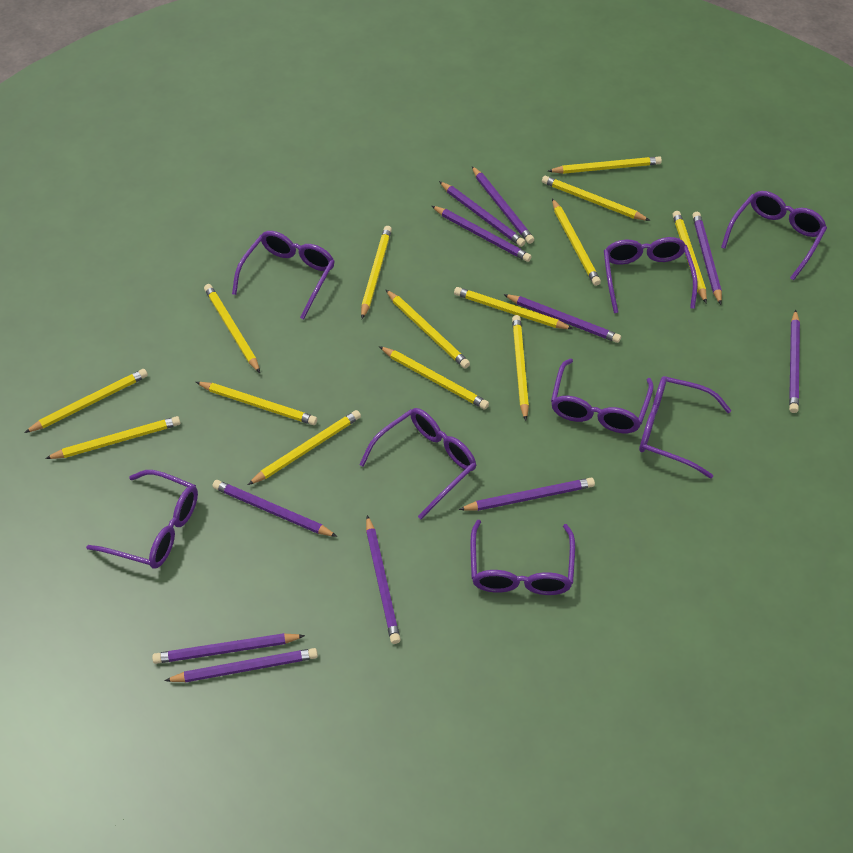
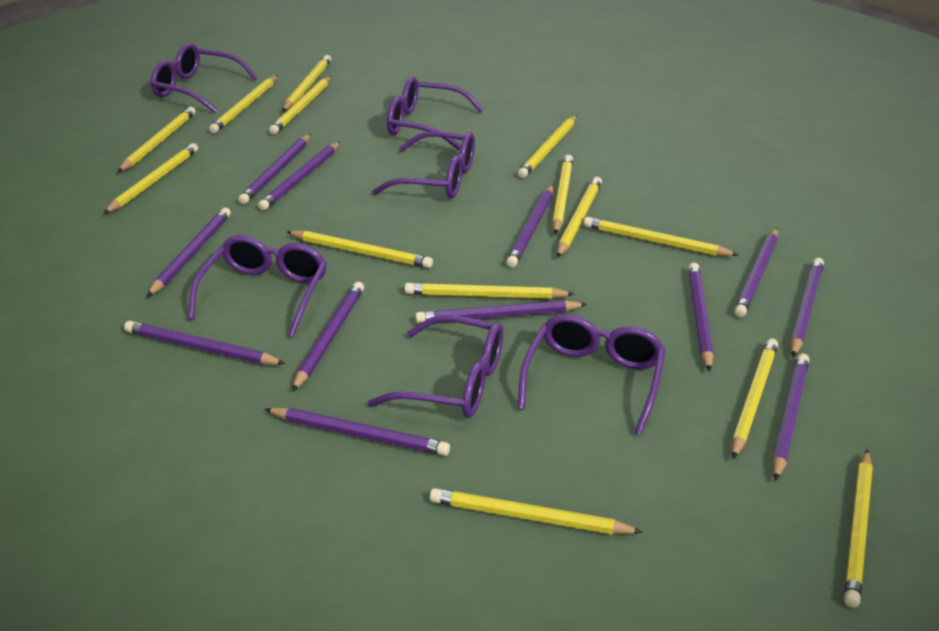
purple glasses: 8 -> 6
purple pencil: 11 -> 12

